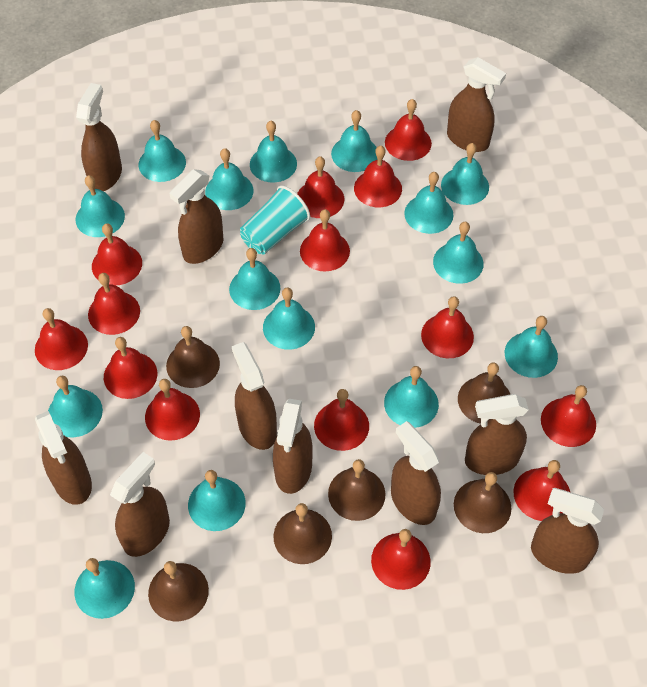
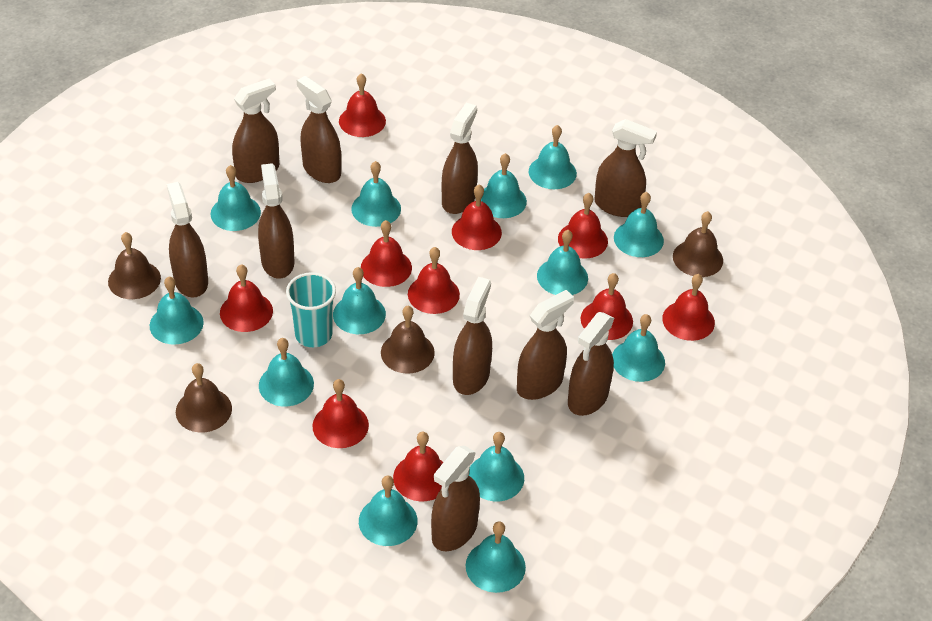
brown bell: 6 -> 4
red bell: 14 -> 10
turquoise bell: 15 -> 13

